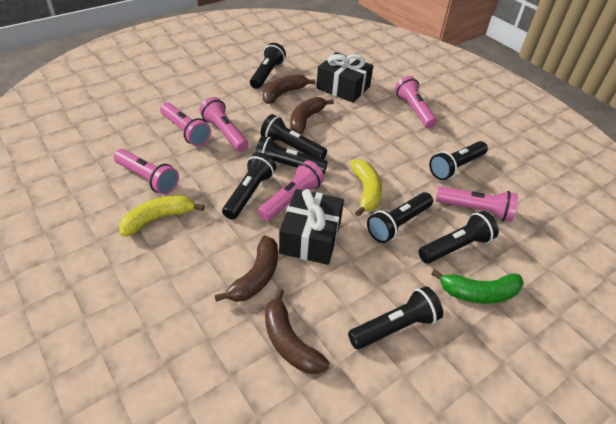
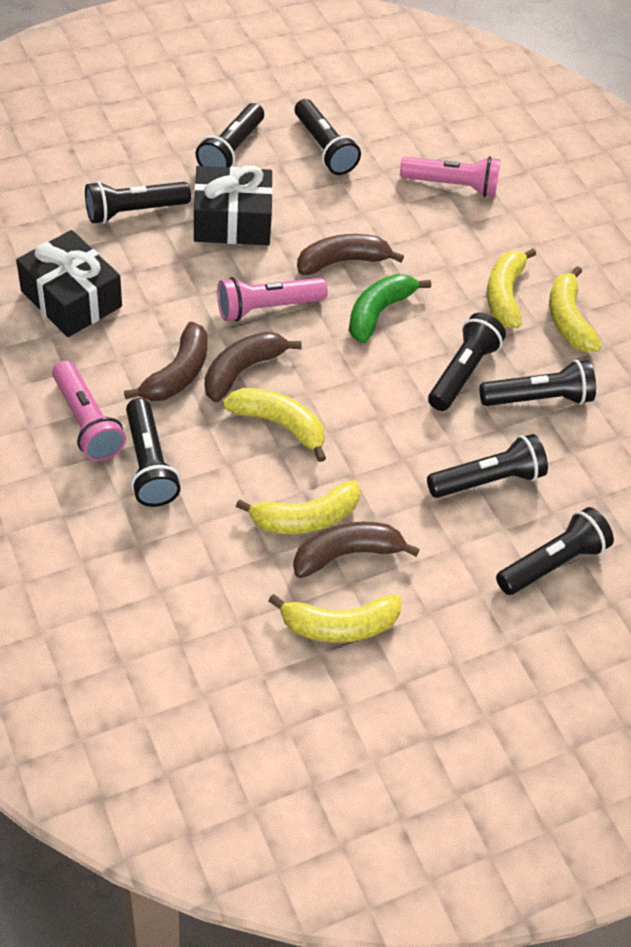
pink flashlight: 6 -> 3
yellow banana: 2 -> 5

